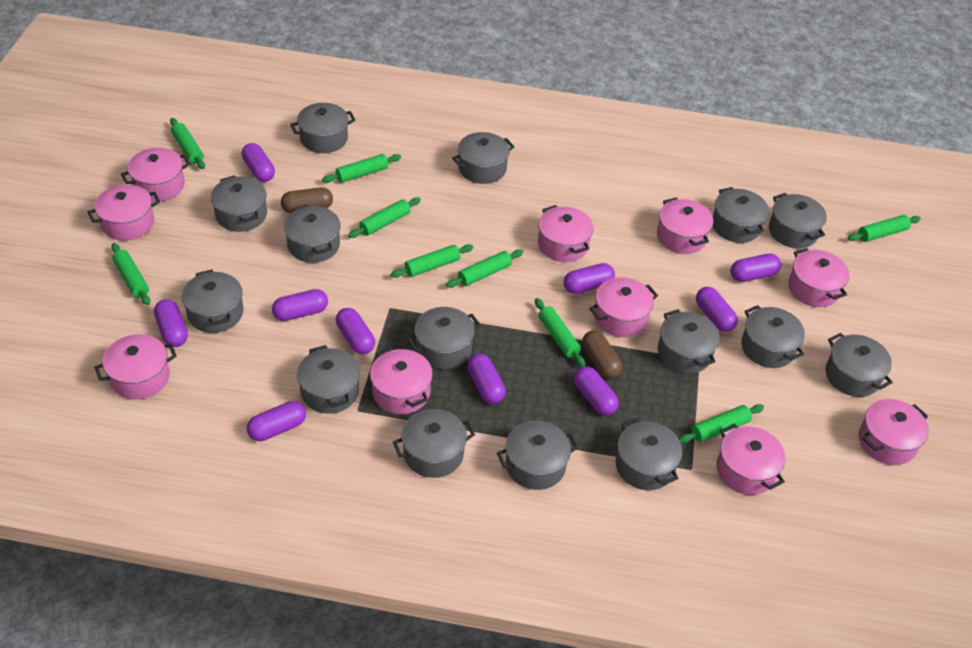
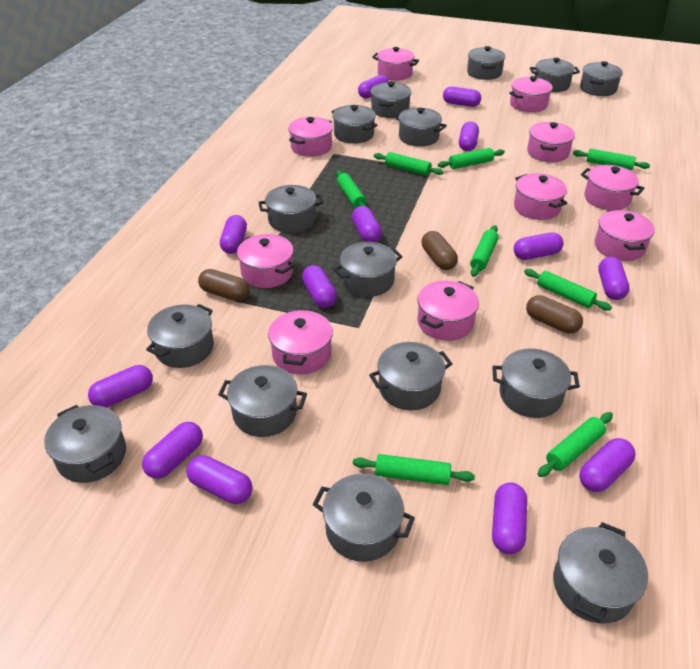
brown capsule: 2 -> 3
green rolling pin: 9 -> 8
purple capsule: 10 -> 13

